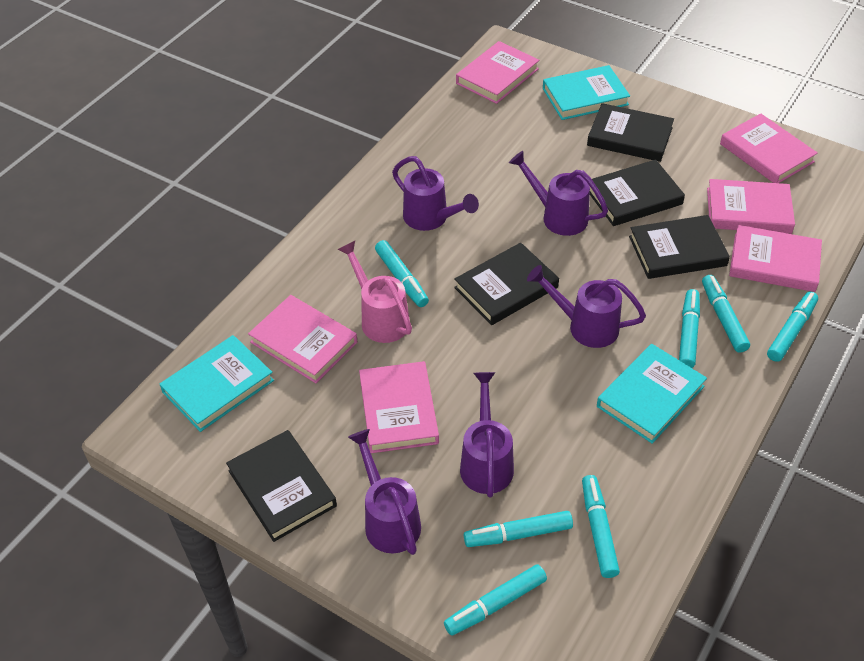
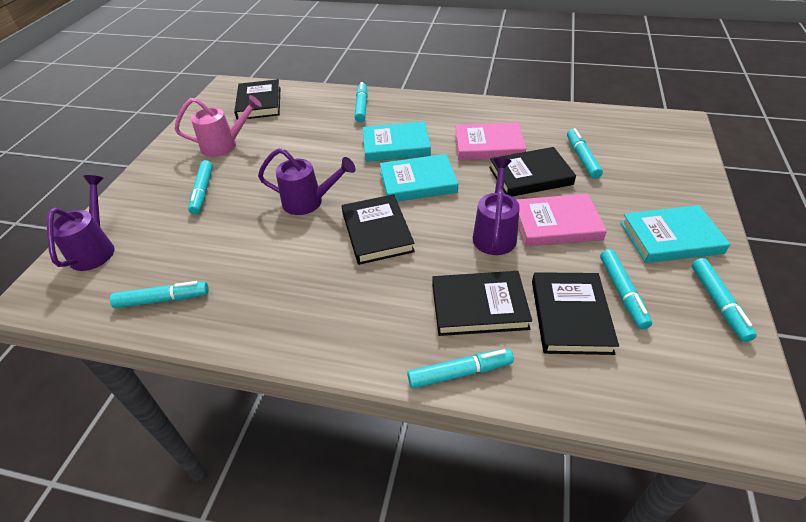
pink book: 6 -> 2
purple watering can: 5 -> 3

